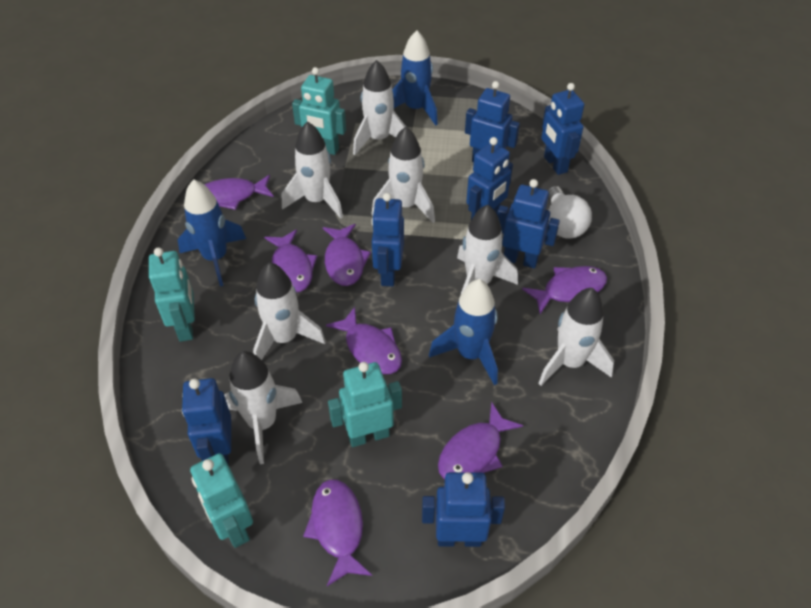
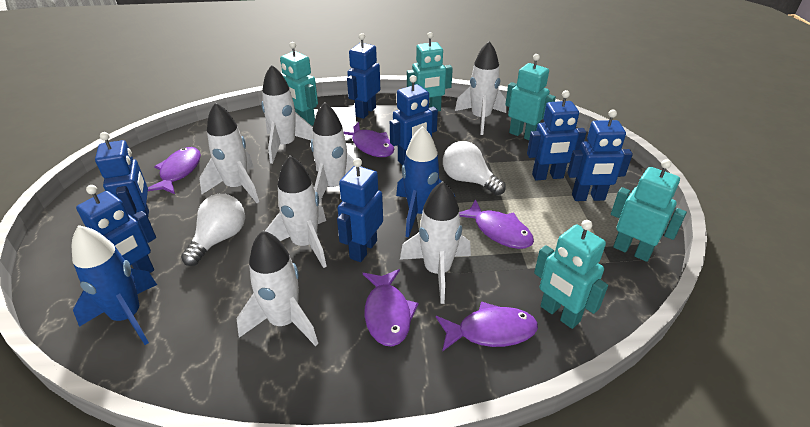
blue rocket: 3 -> 2
purple fish: 7 -> 5
turquoise robot: 4 -> 5
white light bulb: 1 -> 2

